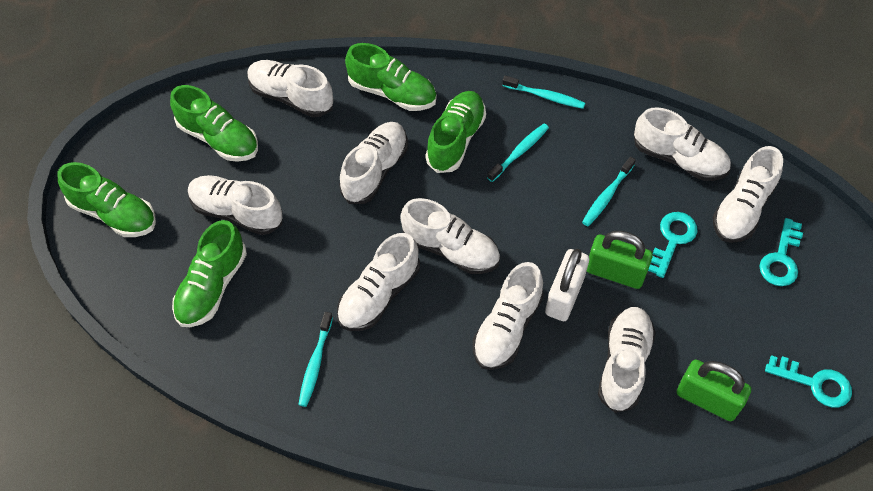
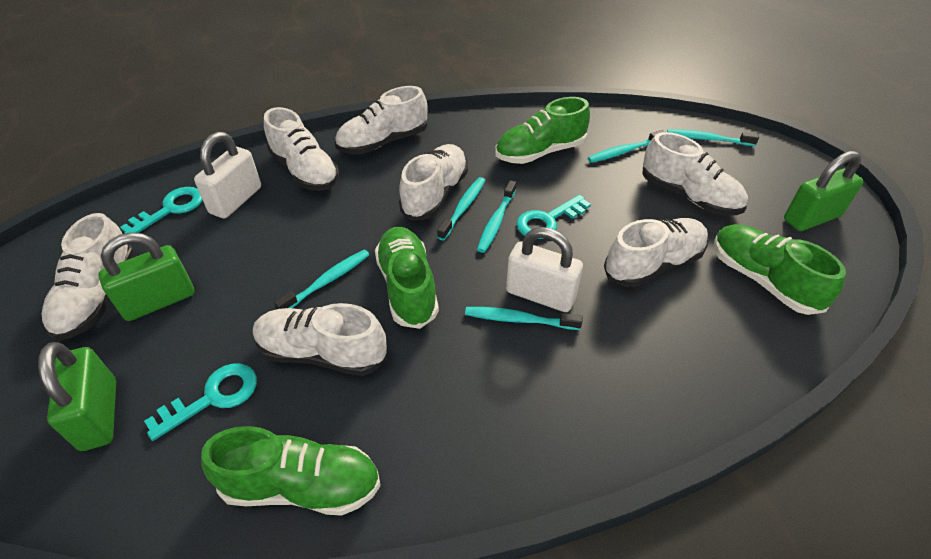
green padlock: 2 -> 3
green shoe: 5 -> 4
turquoise toothbrush: 4 -> 6
white padlock: 1 -> 2
white shoe: 9 -> 7

